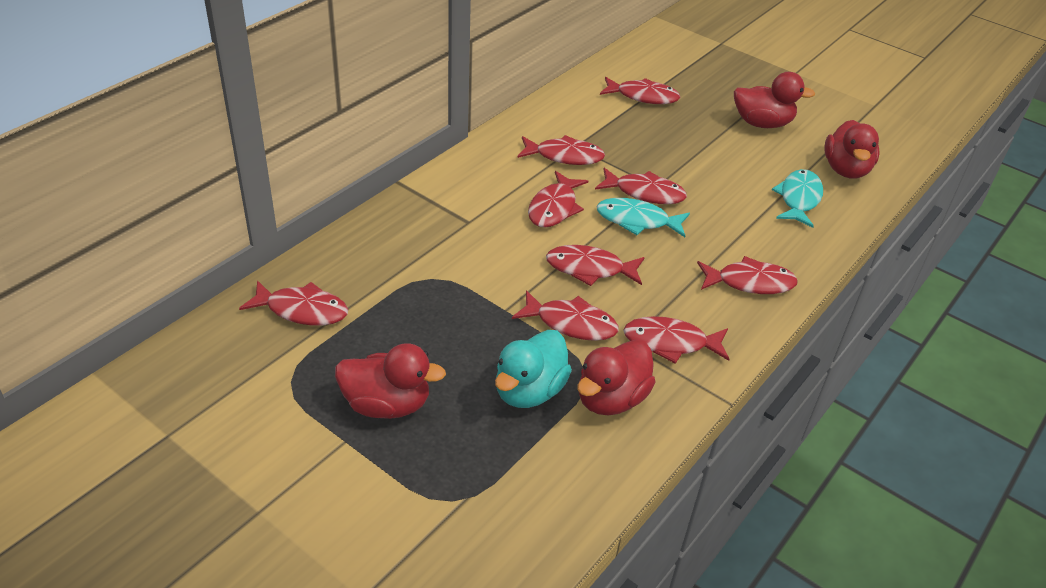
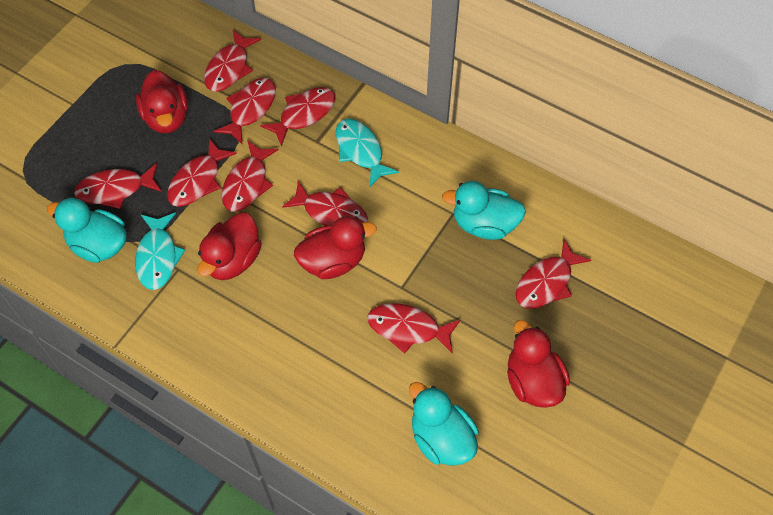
turquoise duck: 1 -> 3

